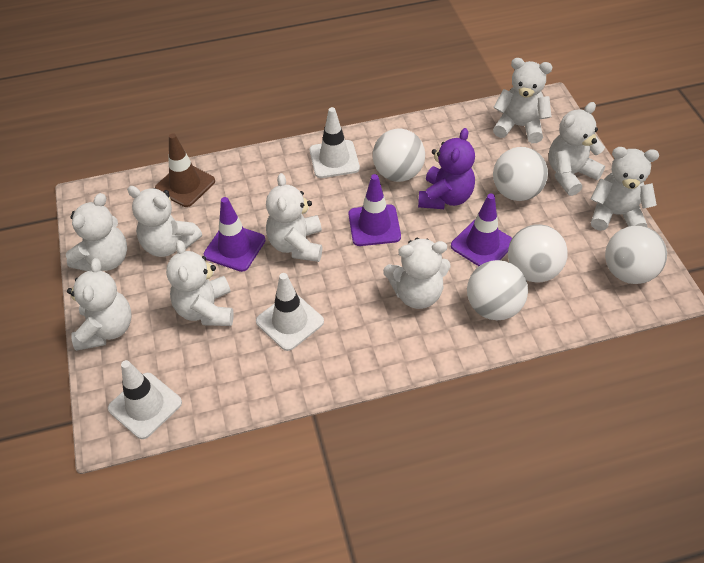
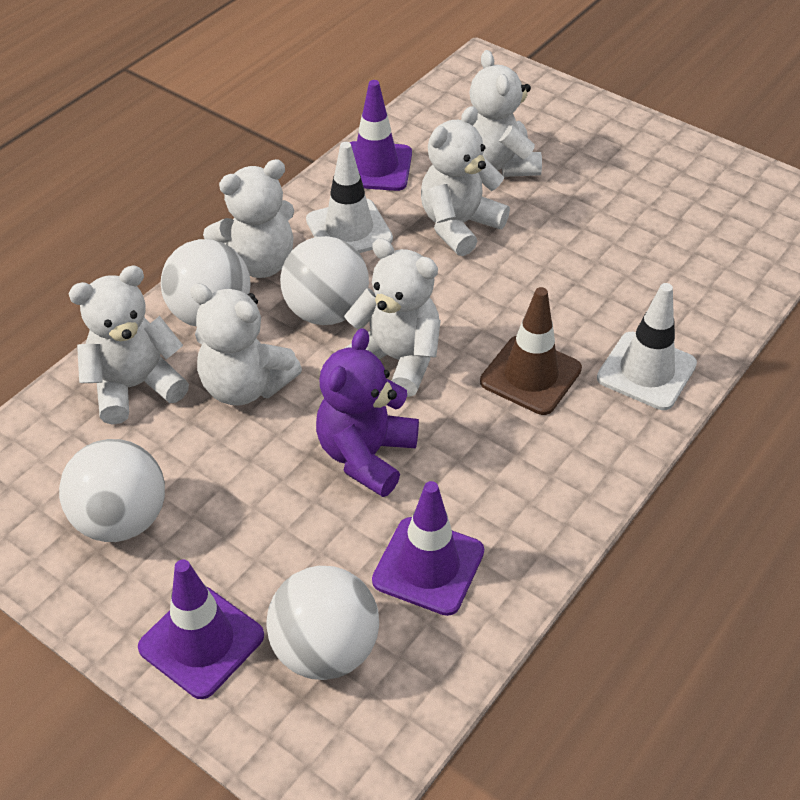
white ball: 5 -> 4
white teddy bear: 9 -> 6
white traffic cone: 3 -> 2

